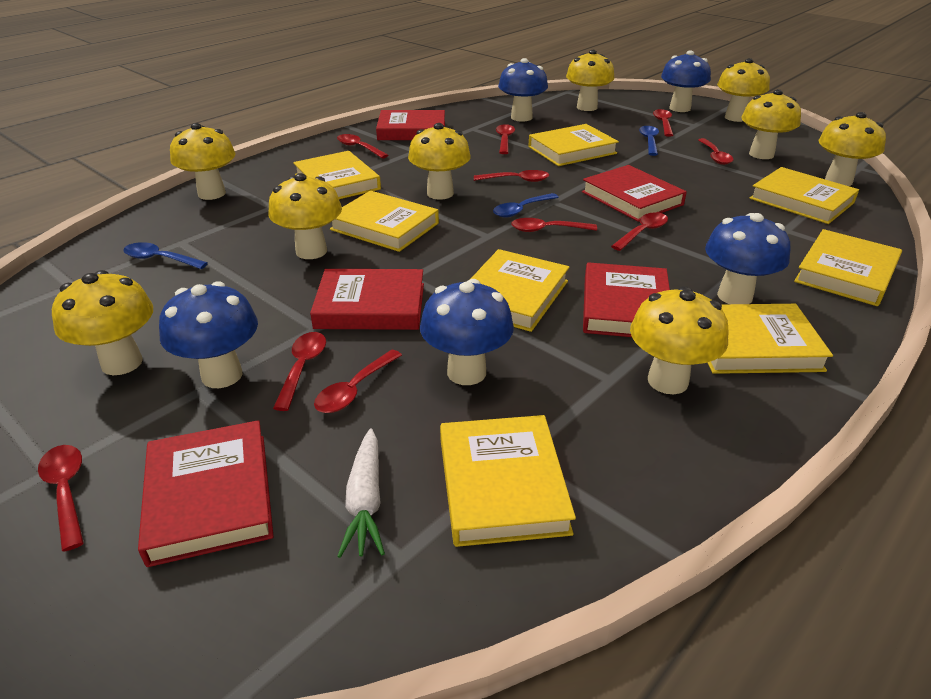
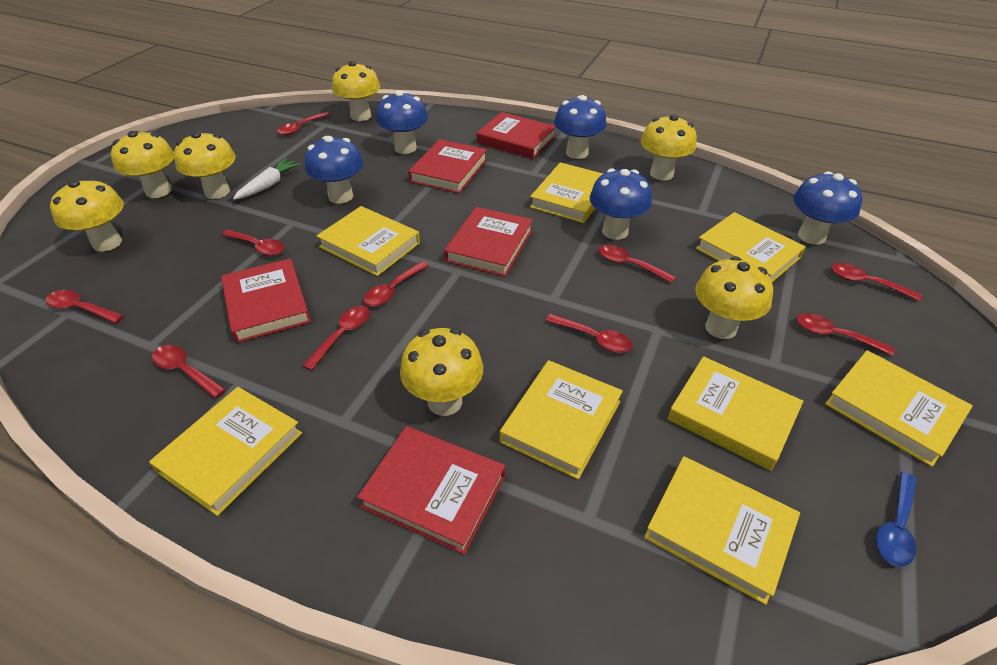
blue spoon: 3 -> 1
yellow mushroom: 9 -> 7

